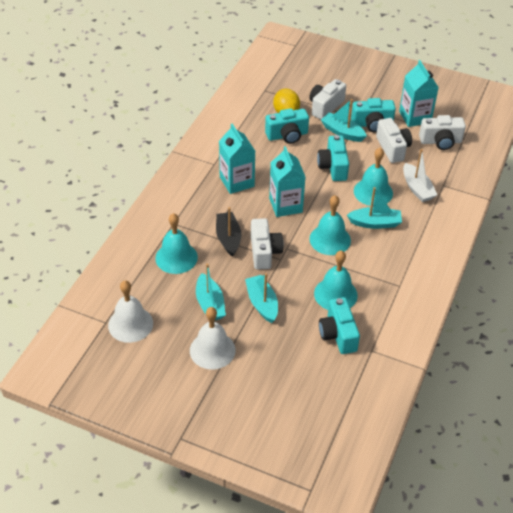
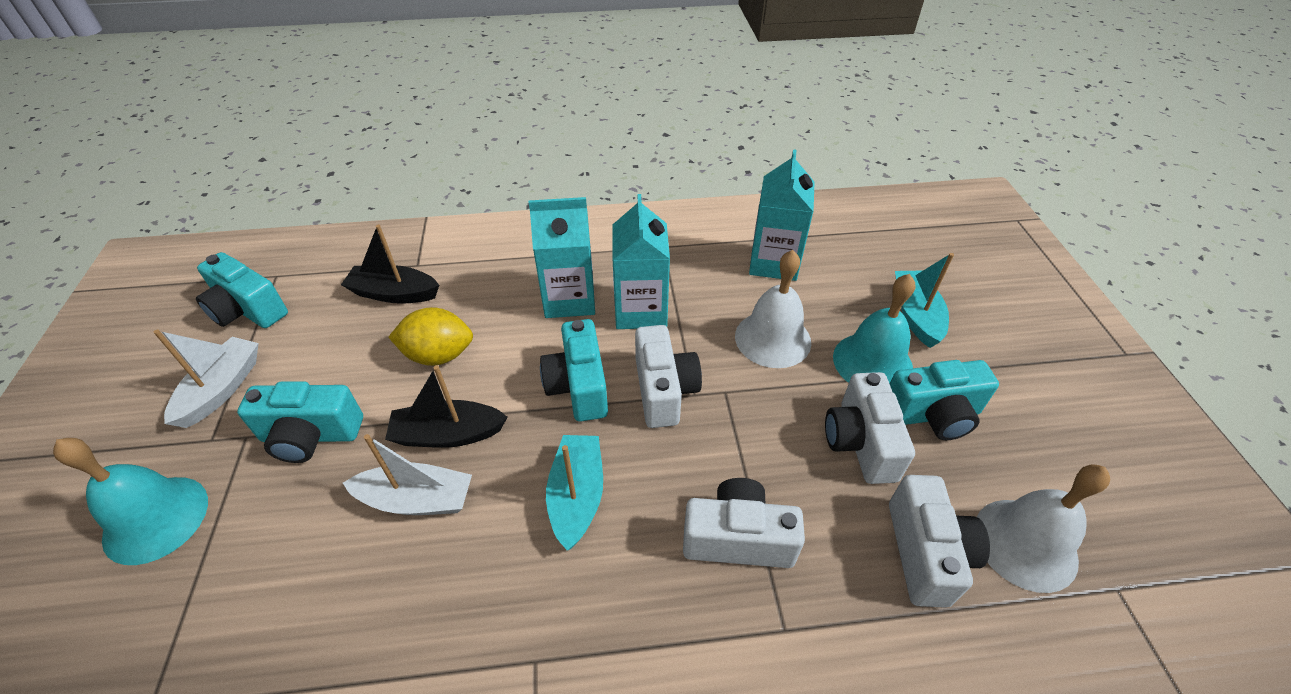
black boat: 1 -> 2
turquoise bell: 4 -> 2
turquoise boat: 4 -> 2
white boat: 1 -> 2

